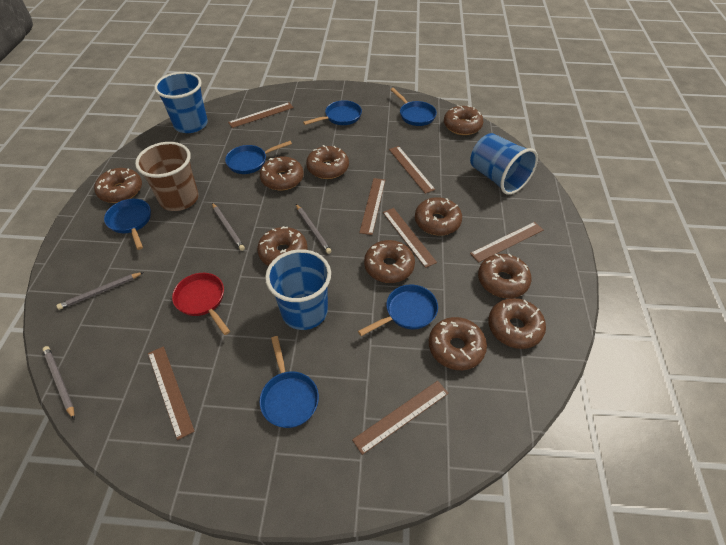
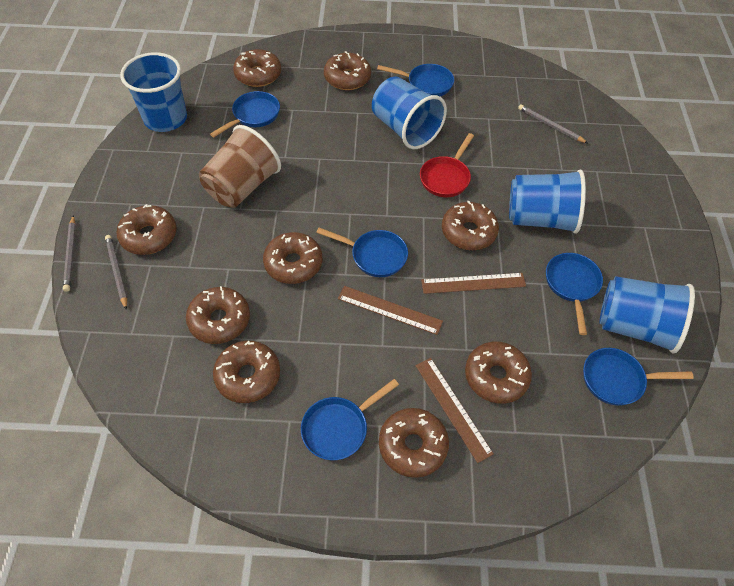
blue cup: 3 -> 4
brown donut: 10 -> 9
brown ruler: 7 -> 3
grey pencil: 4 -> 3

